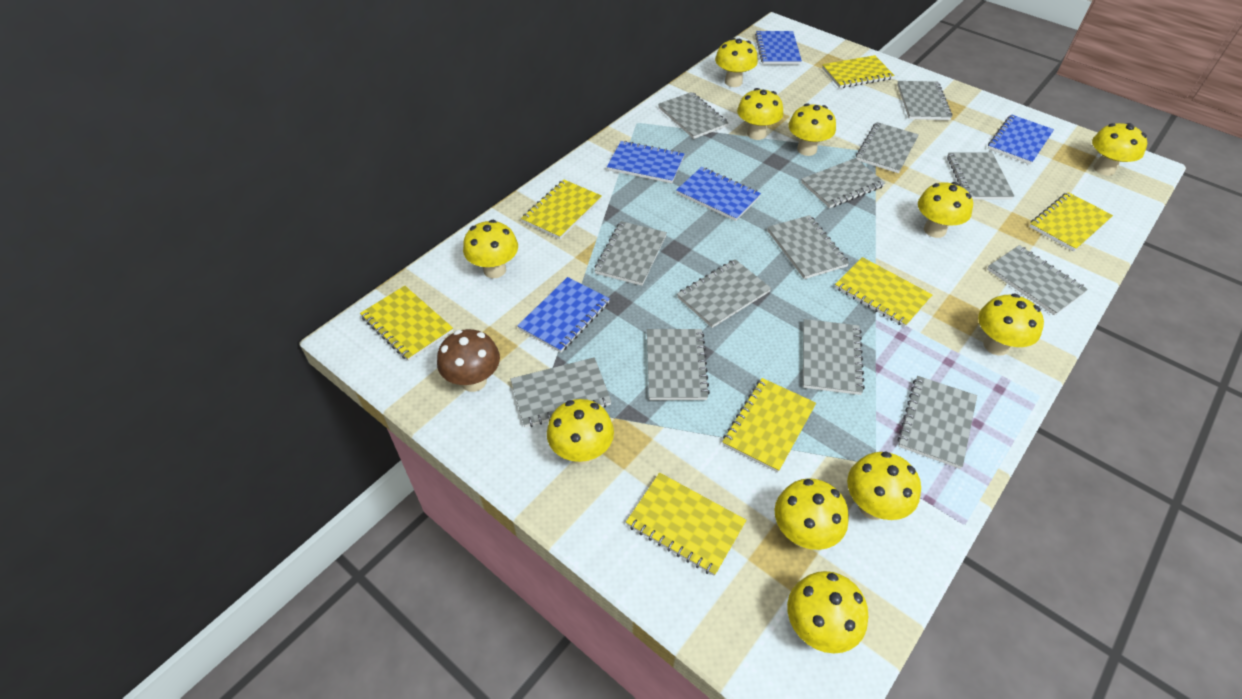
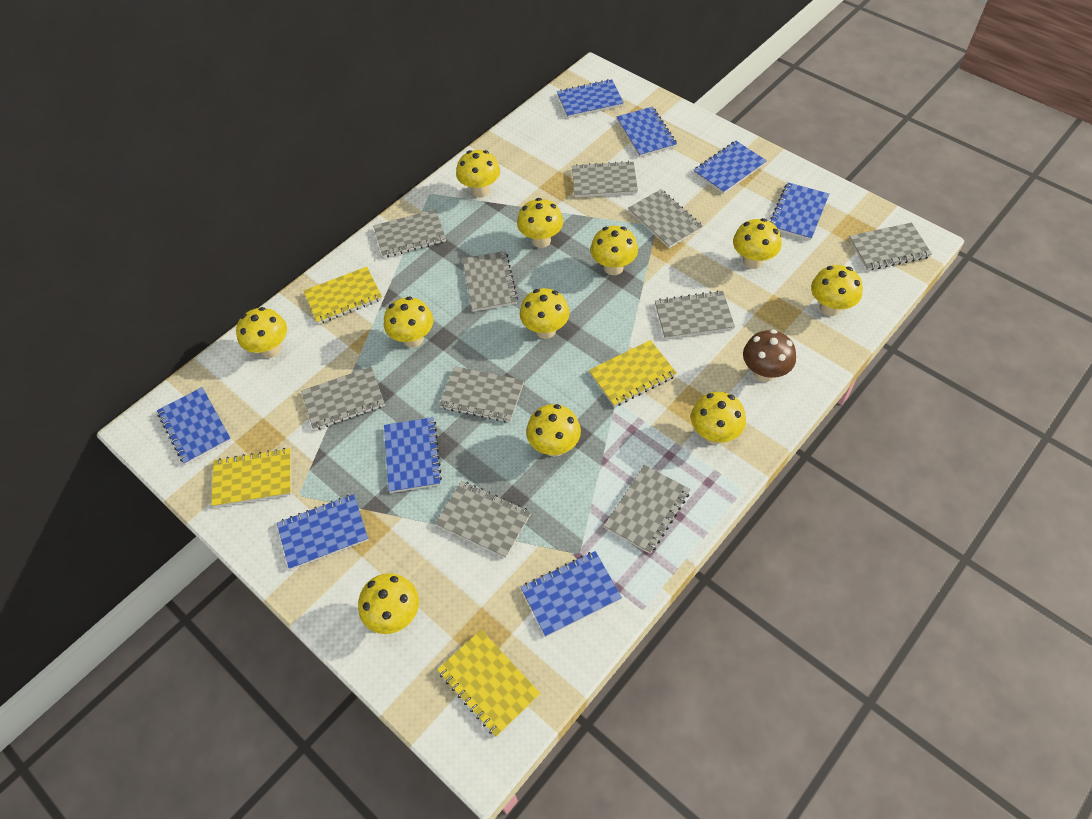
blue notebook: 5 -> 8
grey notebook: 13 -> 10
yellow notebook: 7 -> 4

